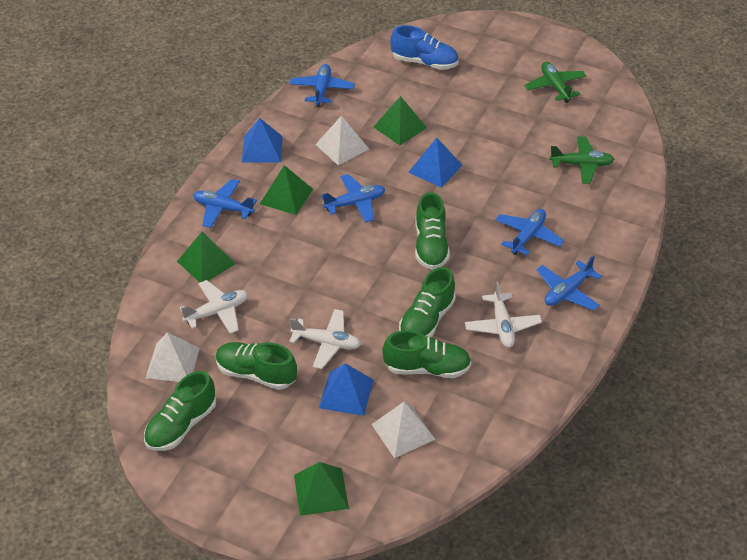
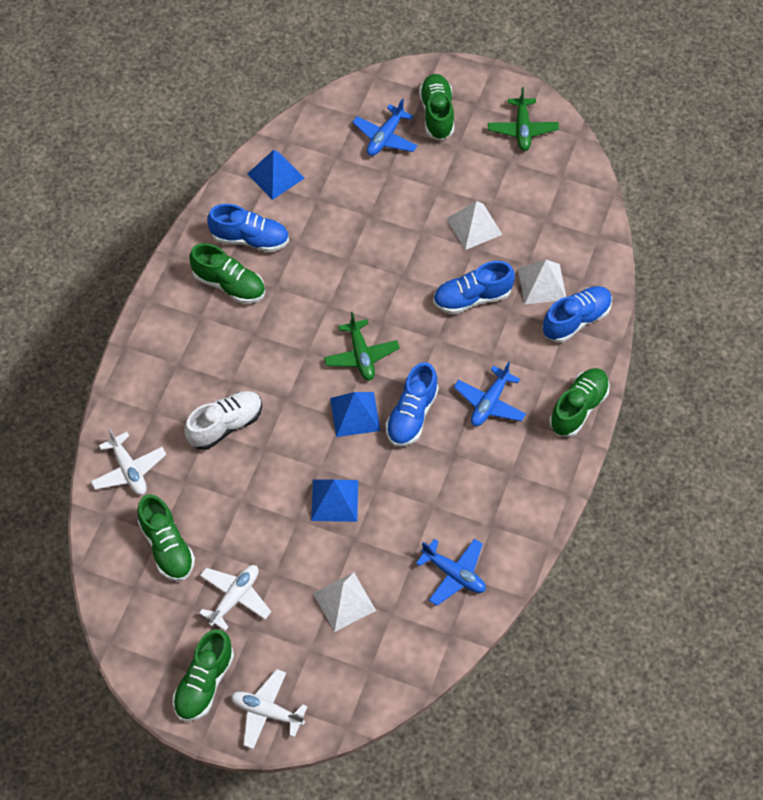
blue plane: 5 -> 3
blue shoe: 1 -> 4
green pyramid: 4 -> 0
white shoe: 0 -> 1

